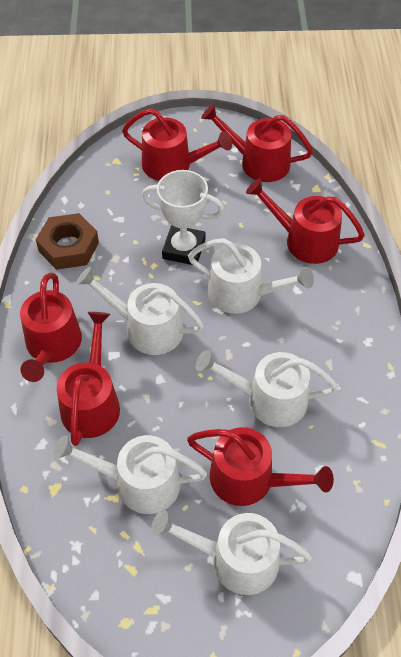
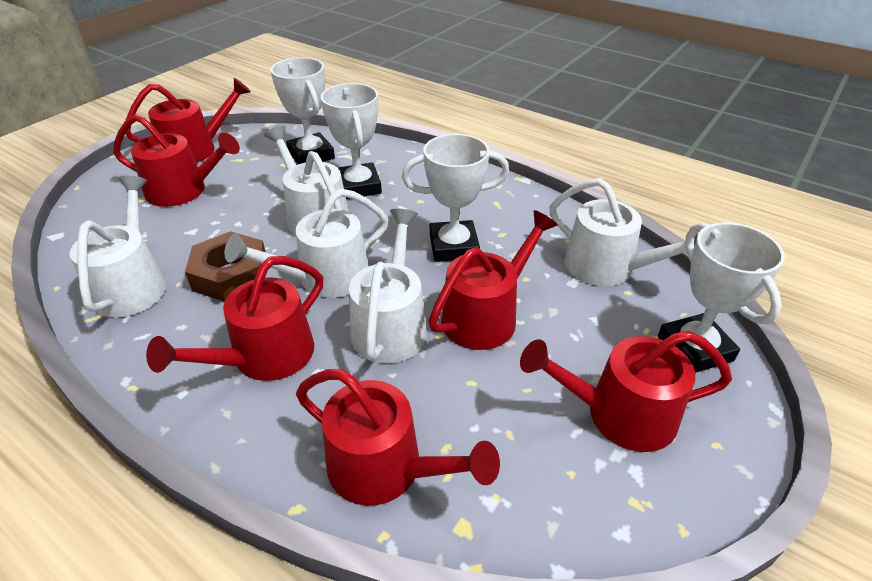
white trophy: 1 -> 4

